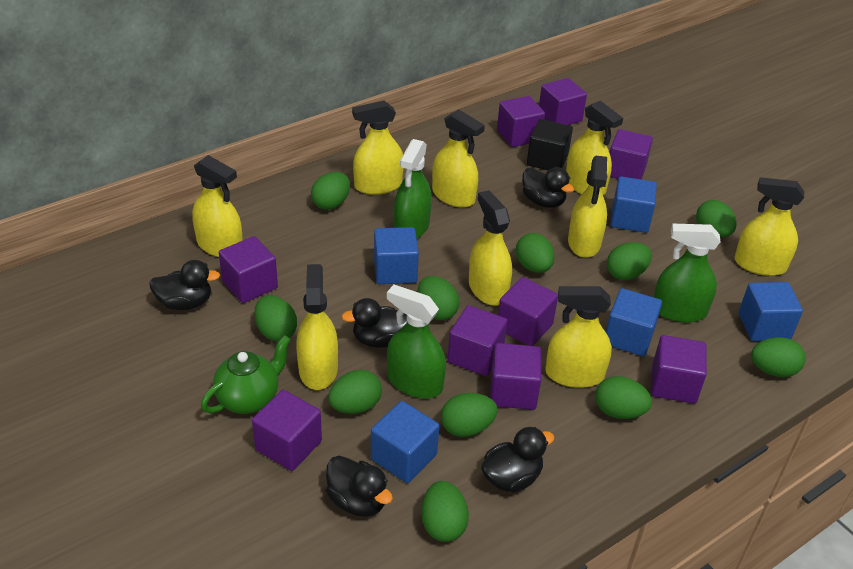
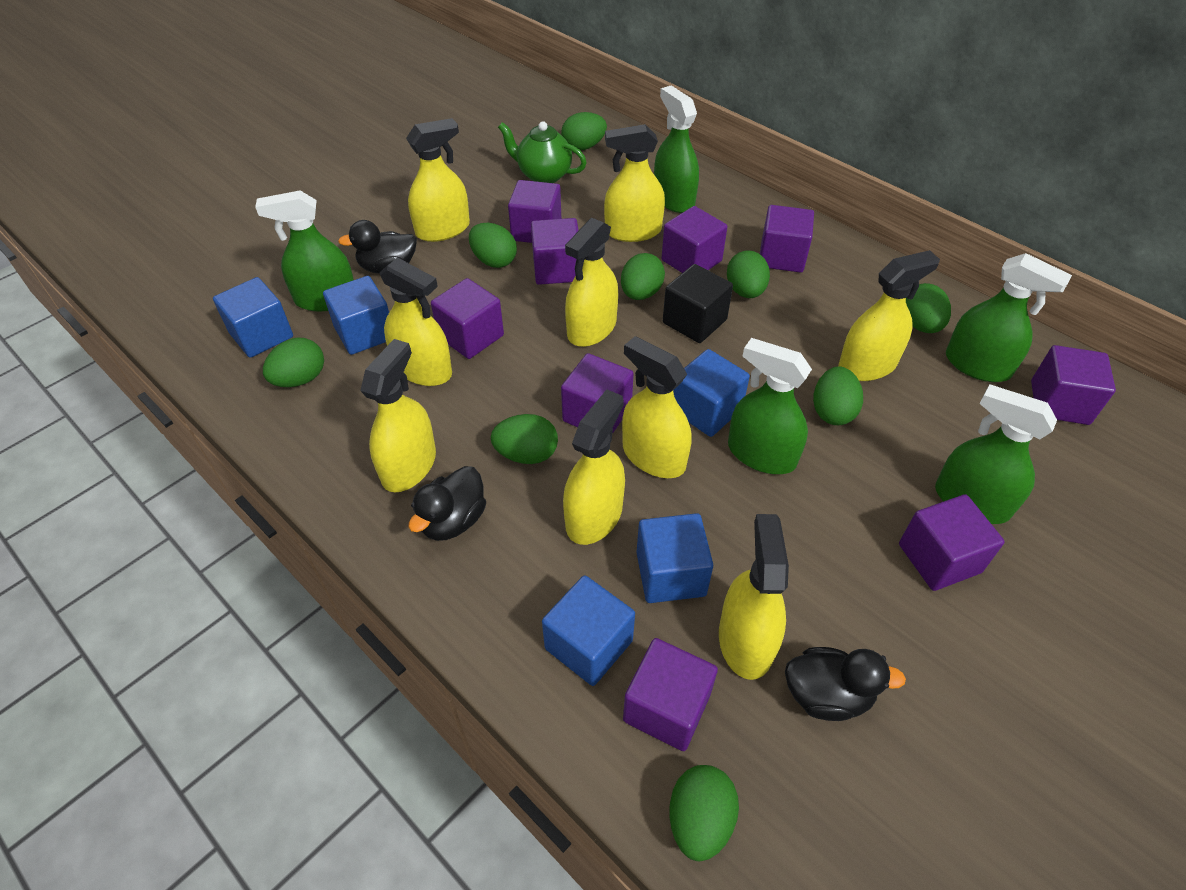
black duck: 5 -> 3
green egg: 11 -> 9
green spray bottle: 3 -> 5

